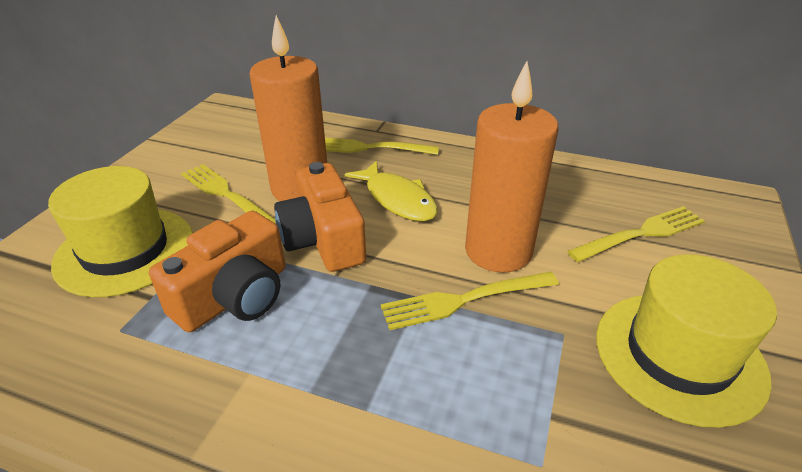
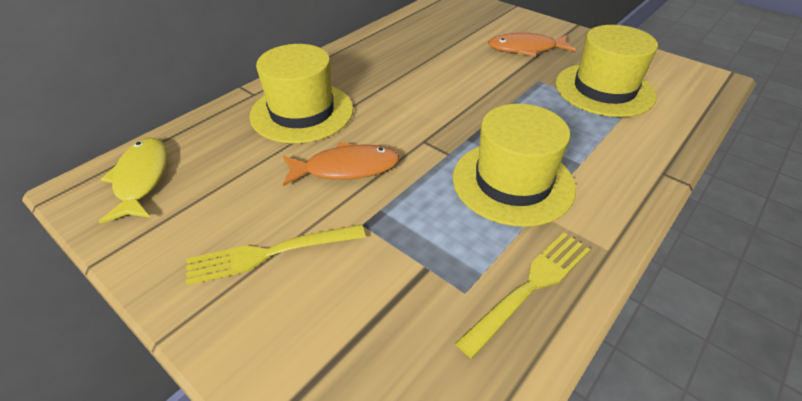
orange camera: 2 -> 0
orange candle: 2 -> 0
orange fish: 0 -> 2
yellow fork: 4 -> 2
yellow hat: 2 -> 3

